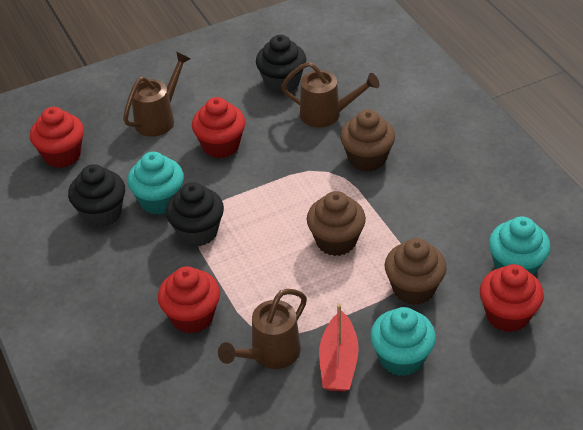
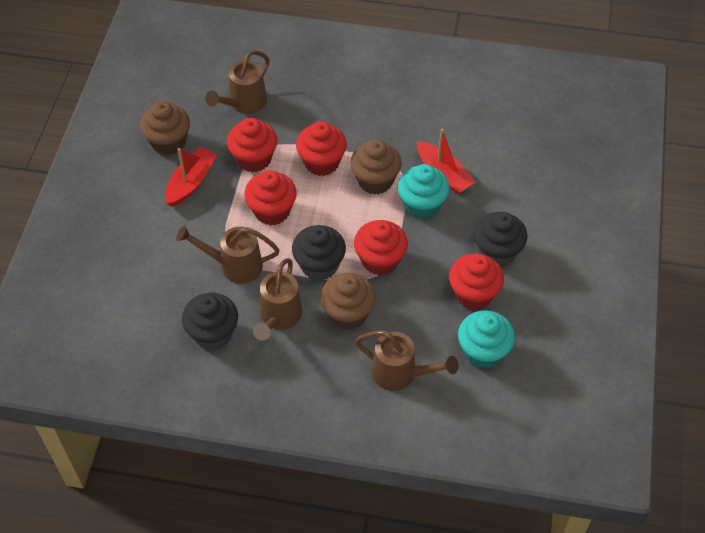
brown watering can: 3 -> 4
red boat: 1 -> 2
red cupcake: 4 -> 5
turquoise cupcake: 3 -> 2

